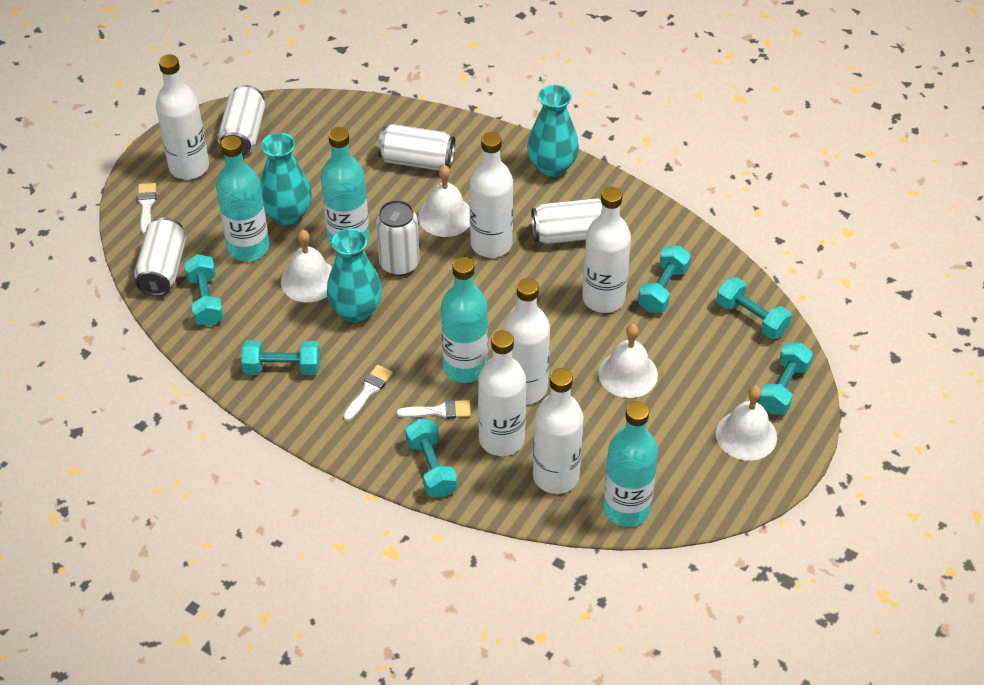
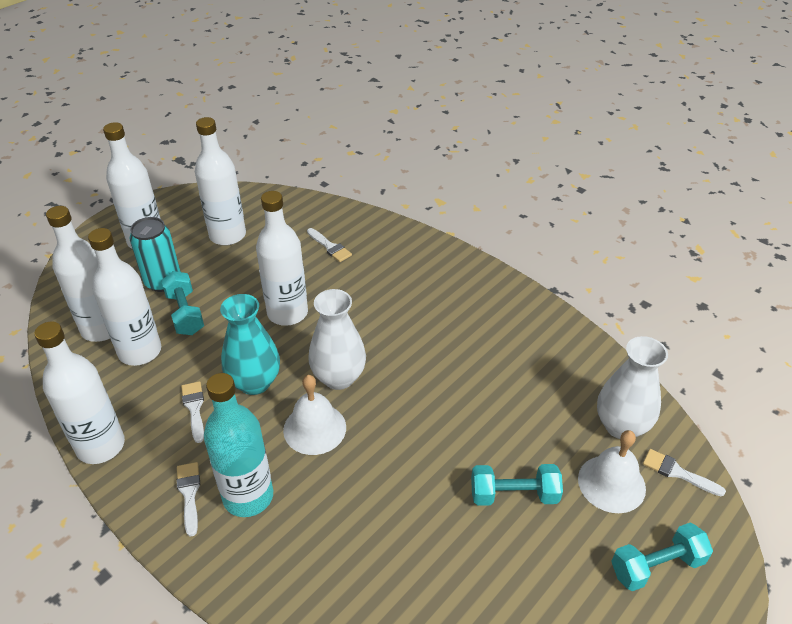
turquoise bottle: 4 -> 1
turquoise can: 0 -> 1
turquoise dumbbell: 6 -> 3
turquoise vase: 3 -> 1
white bell: 4 -> 2
white brush: 3 -> 4
white can: 5 -> 0
white vase: 0 -> 2

